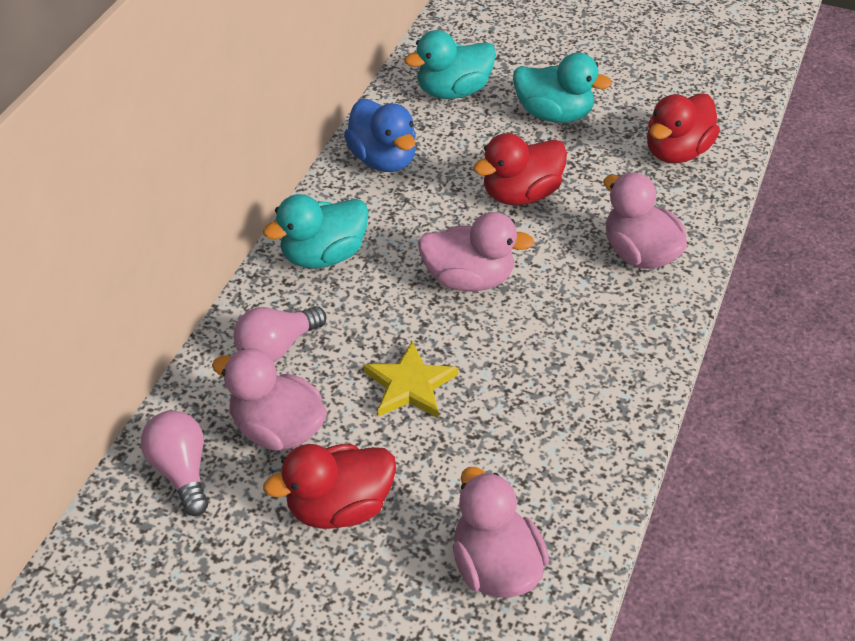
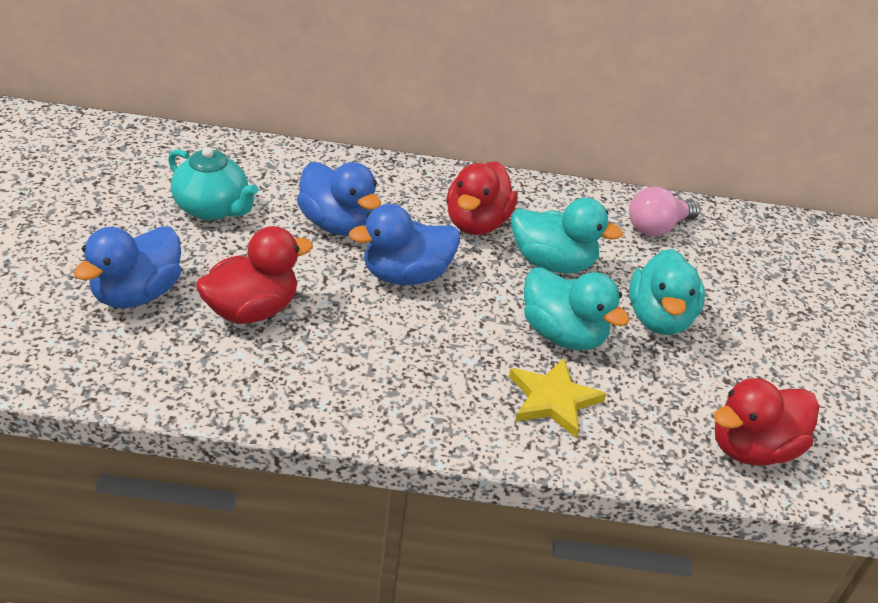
blue duck: 1 -> 3
pink duck: 4 -> 0
pink light bulb: 2 -> 1
turquoise teapot: 0 -> 1

